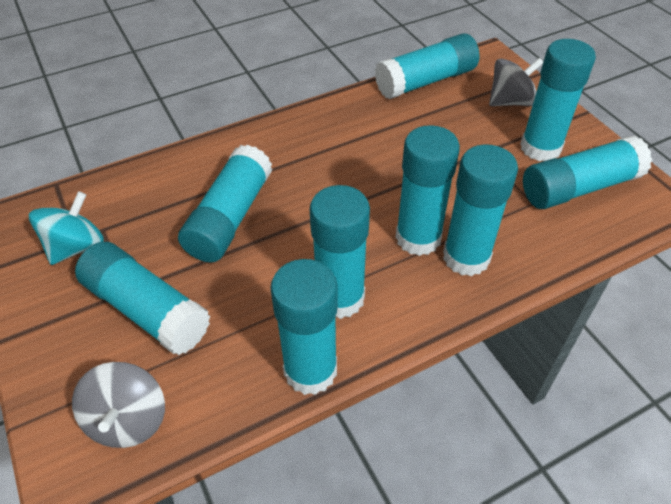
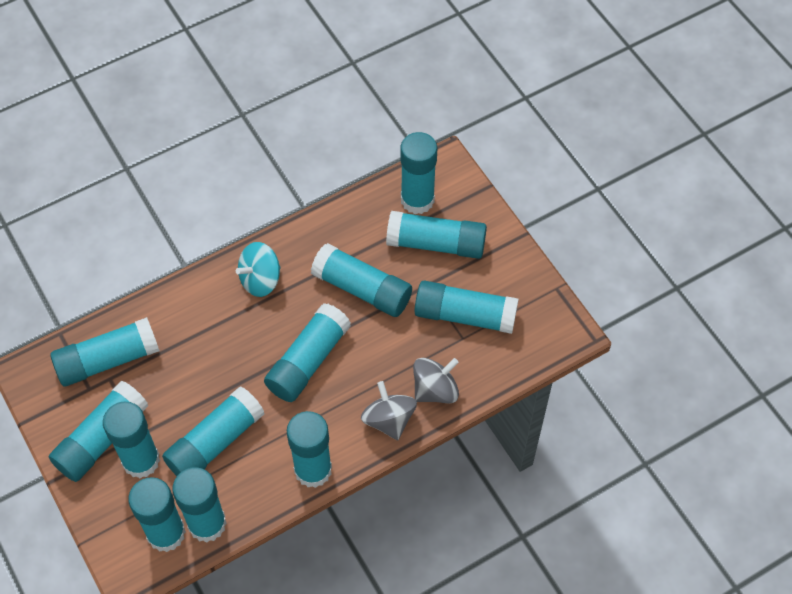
turquoise glue stick: 9 -> 12

